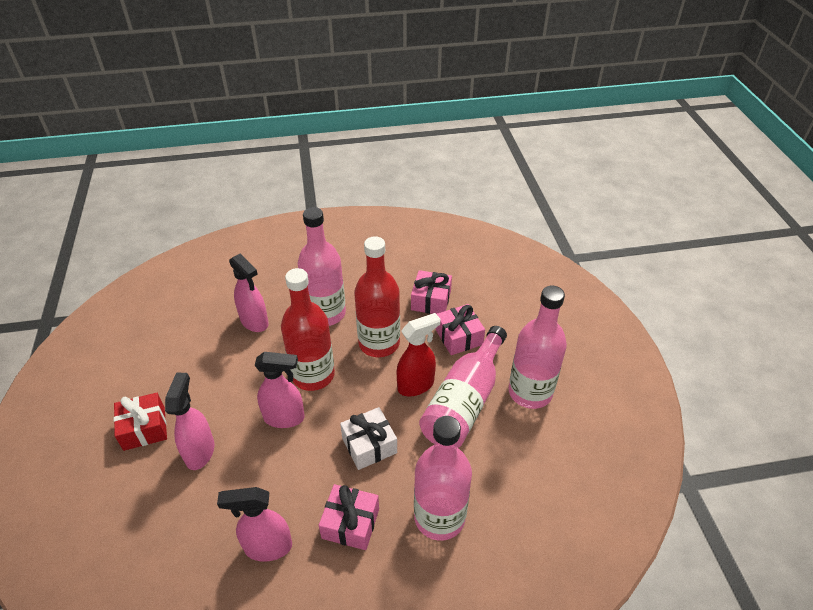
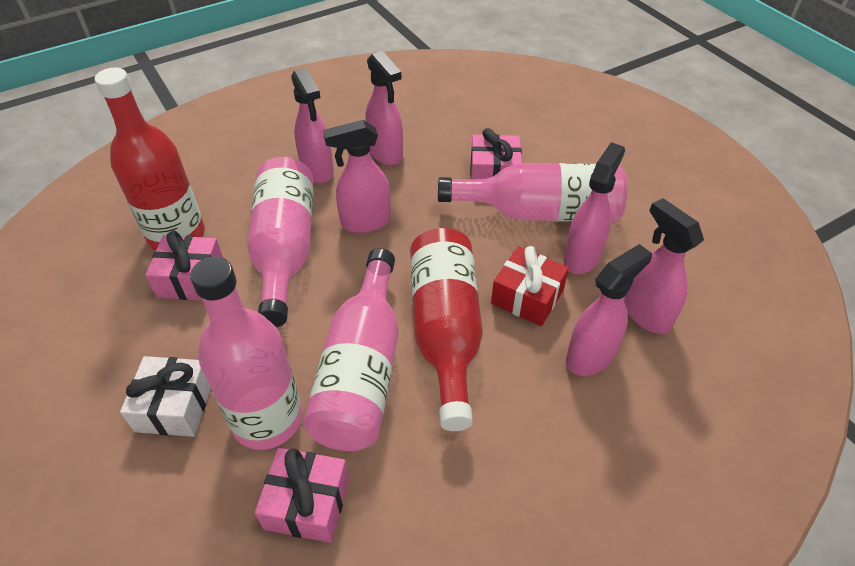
pink spray bottle: 4 -> 6
red spray bottle: 1 -> 0

